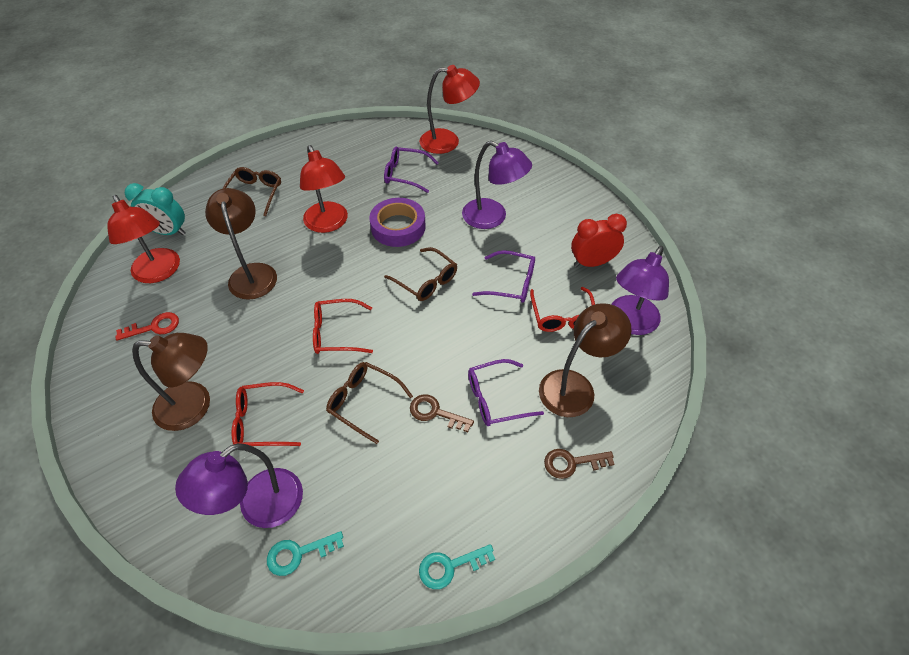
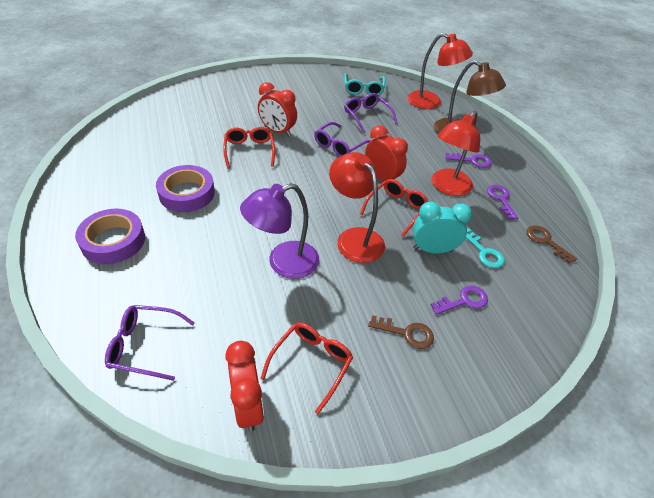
brown glasses: 3 -> 0
brown lamp: 3 -> 1
purple key: 0 -> 3
purple lamp: 3 -> 1
purple tape: 1 -> 2
red clock: 1 -> 3
red key: 1 -> 0
turquoise glasses: 0 -> 1
turquoise key: 2 -> 1

